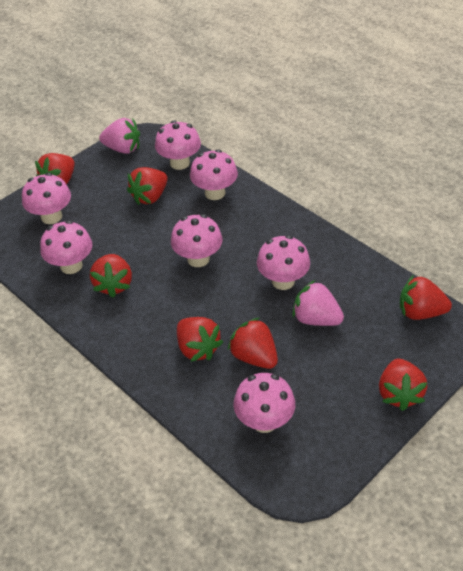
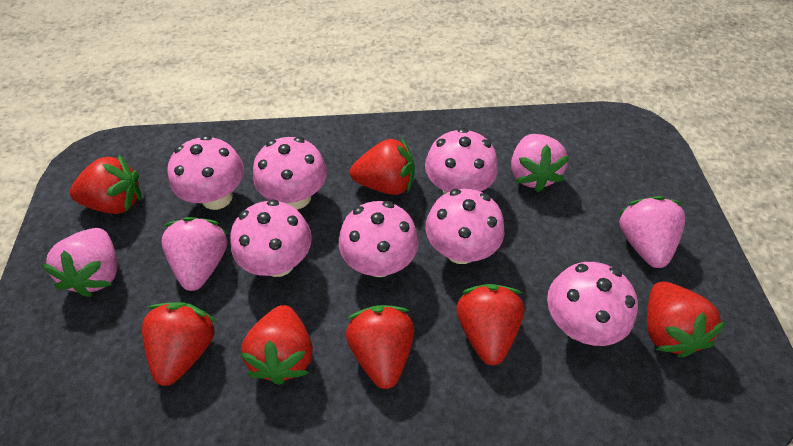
pink strawberry: 2 -> 4

